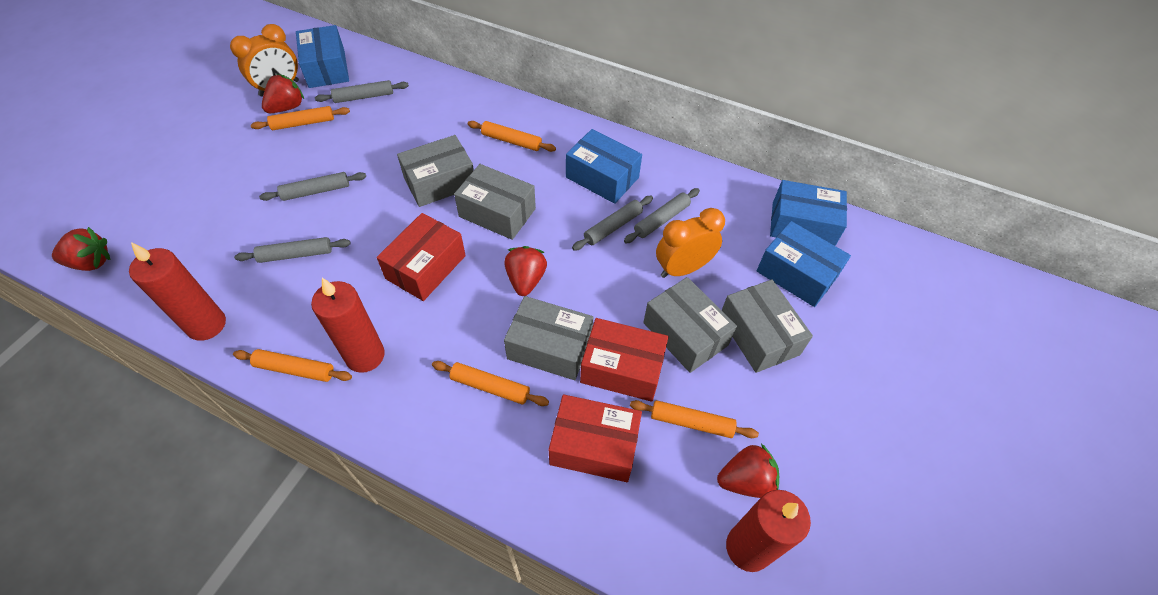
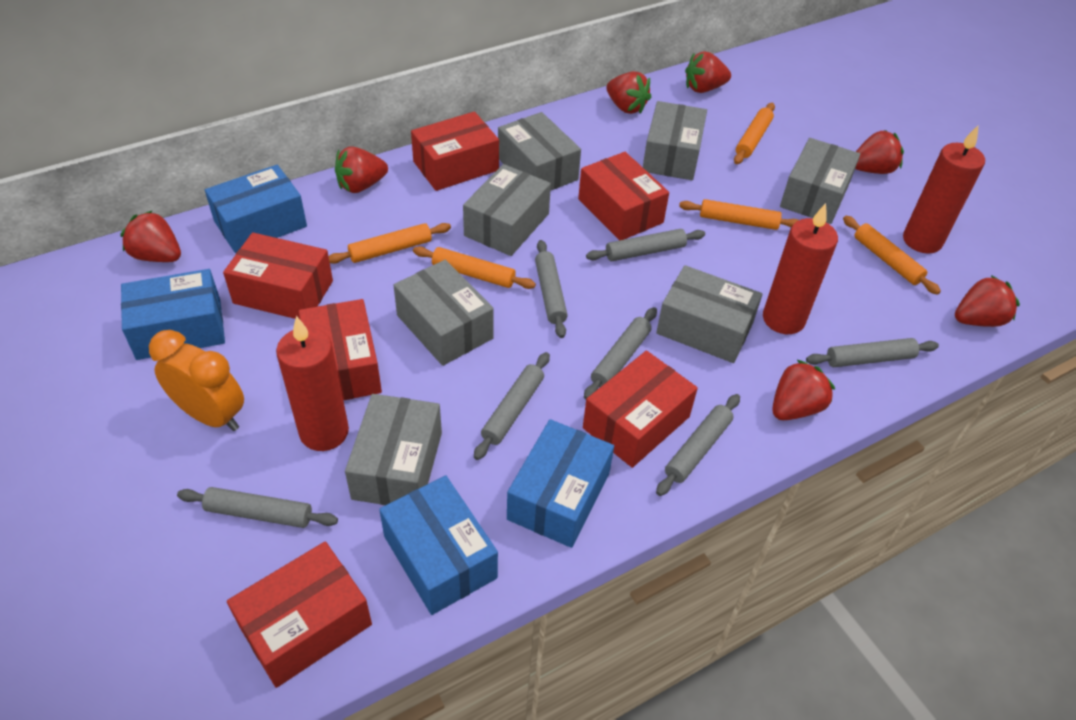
grey box: 5 -> 7
grey rolling pin: 5 -> 7
orange clock: 2 -> 1
red box: 3 -> 6
red strawberry: 4 -> 7

